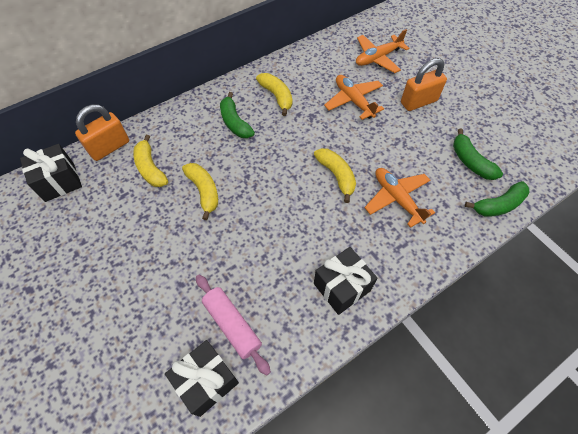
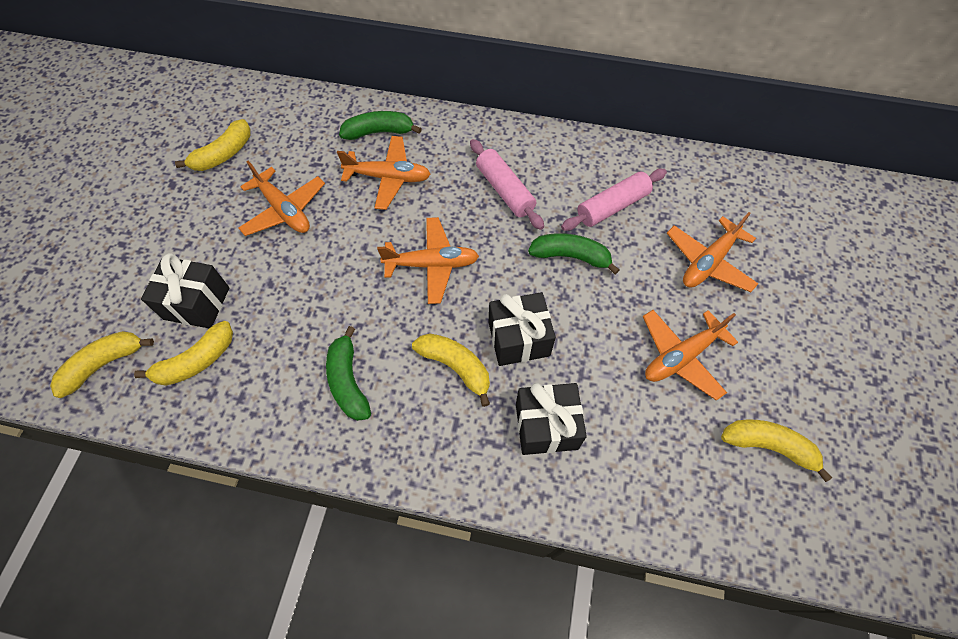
orange padlock: 2 -> 0
orange plane: 3 -> 5
pink rolling pin: 1 -> 2
yellow banana: 4 -> 5

